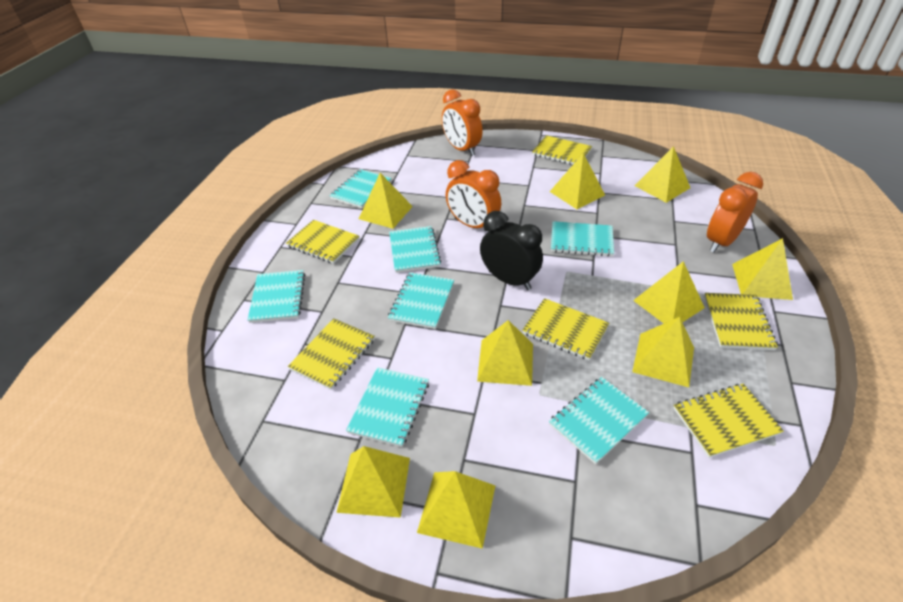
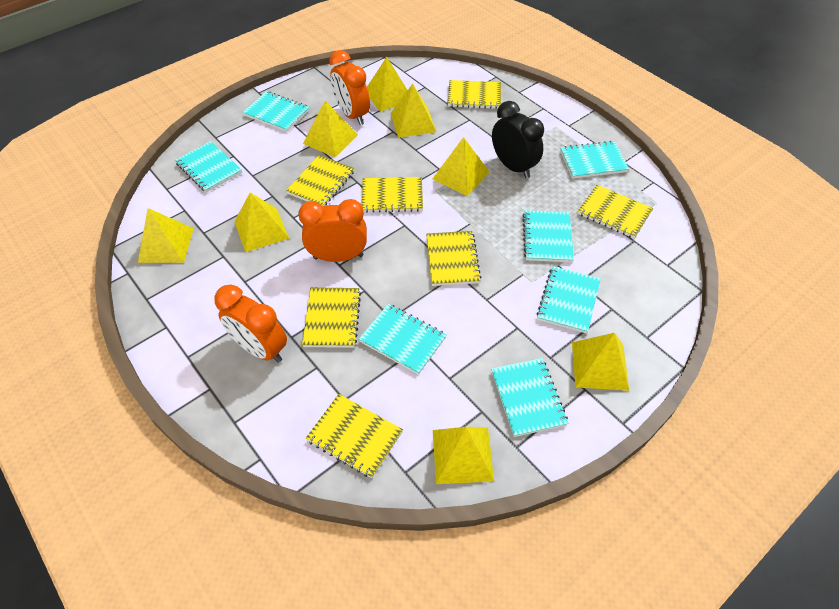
yellow notebook: 6 -> 7
yellow pyramid: 9 -> 8

